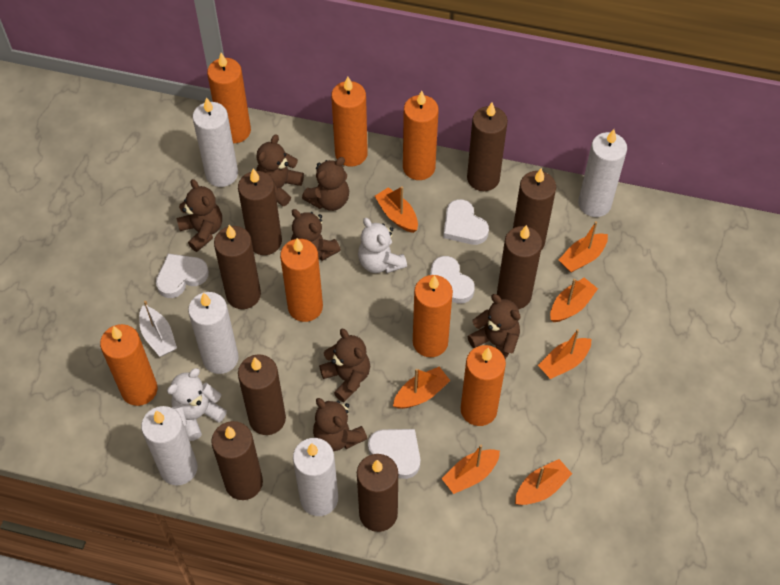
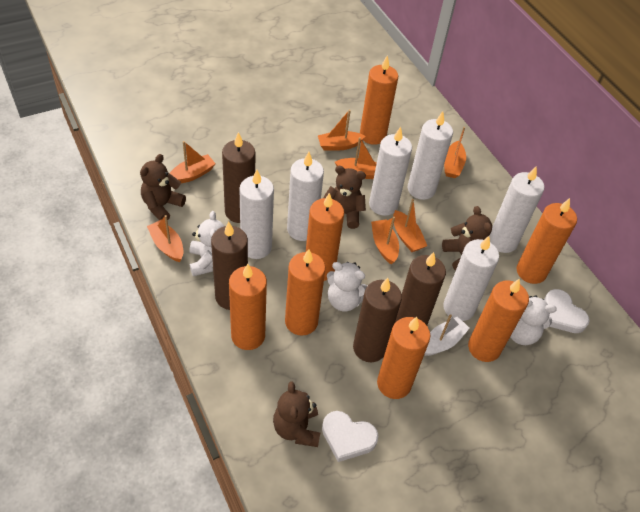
brown candle: 8 -> 4
brown teddy bear: 7 -> 4
white candle: 5 -> 6
white heart: 4 -> 2
white teddy bear: 2 -> 3

